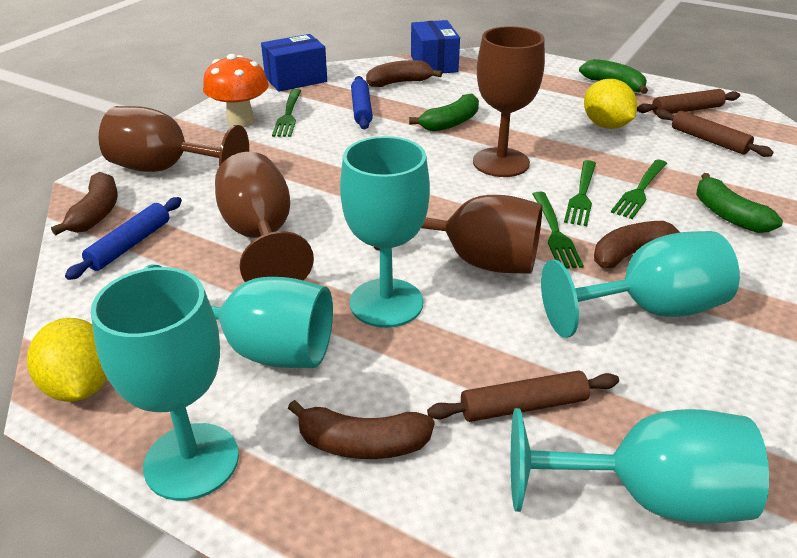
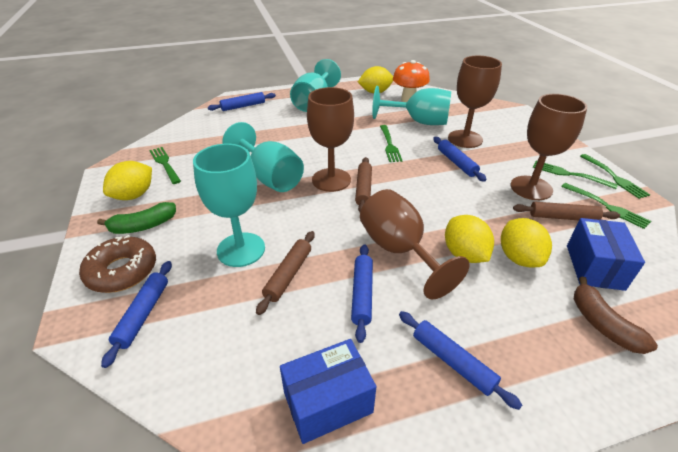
blue rolling pin: 2 -> 5
brown banana: 4 -> 1
brown donut: 0 -> 1
green banana: 3 -> 1
green fork: 4 -> 5
turquoise goblet: 5 -> 4
yellow lemon: 2 -> 4

